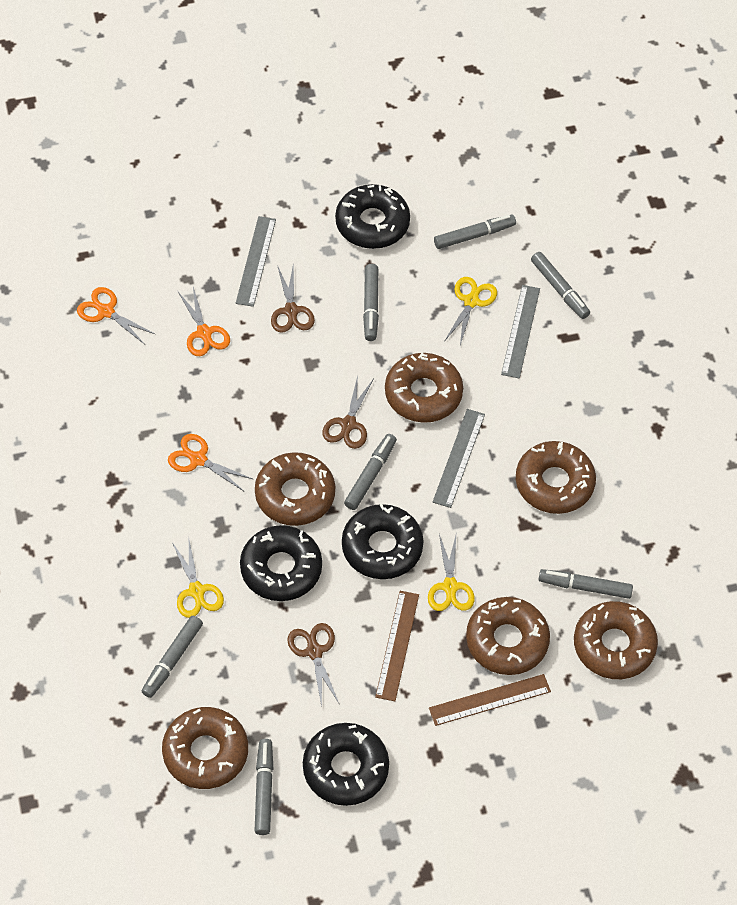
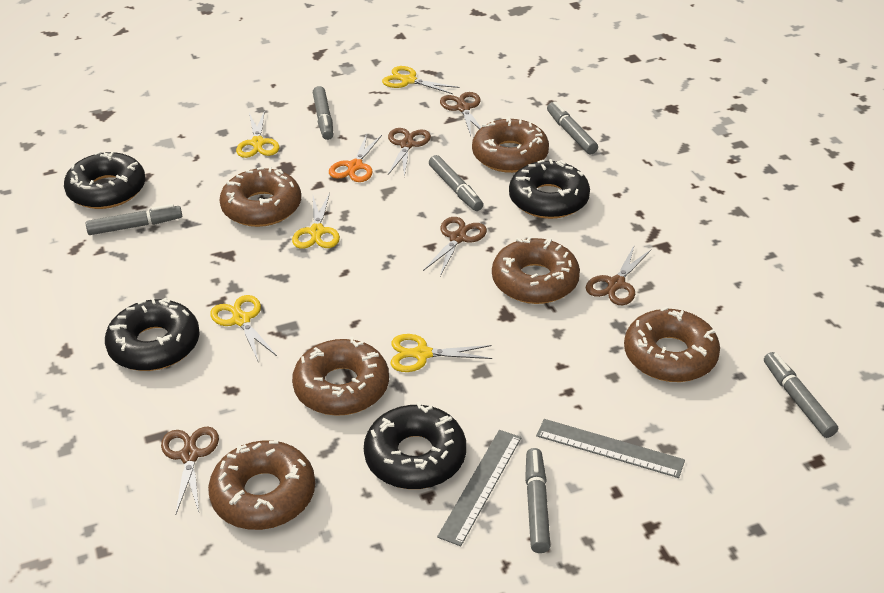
brown ruler: 2 -> 0
brown scissors: 3 -> 5
grey marker: 7 -> 6
grey ruler: 3 -> 2
orange scissors: 3 -> 1
yellow scissors: 3 -> 5

